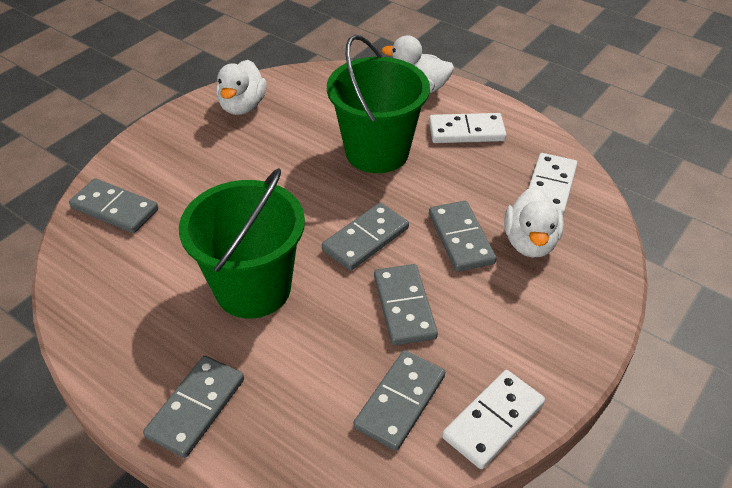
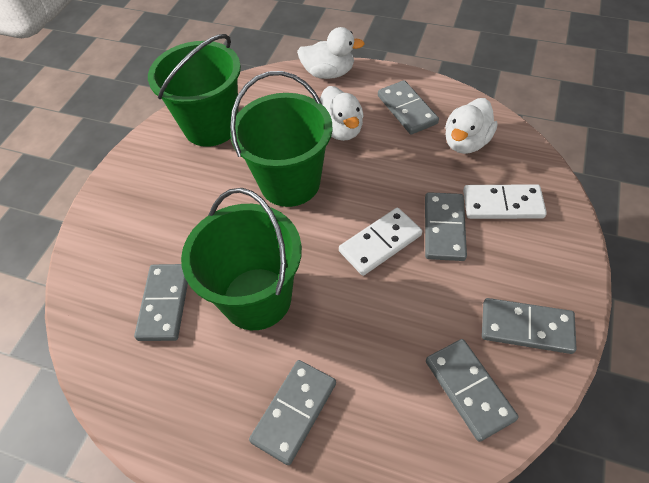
green bucket: 2 -> 3
white domino: 3 -> 2

